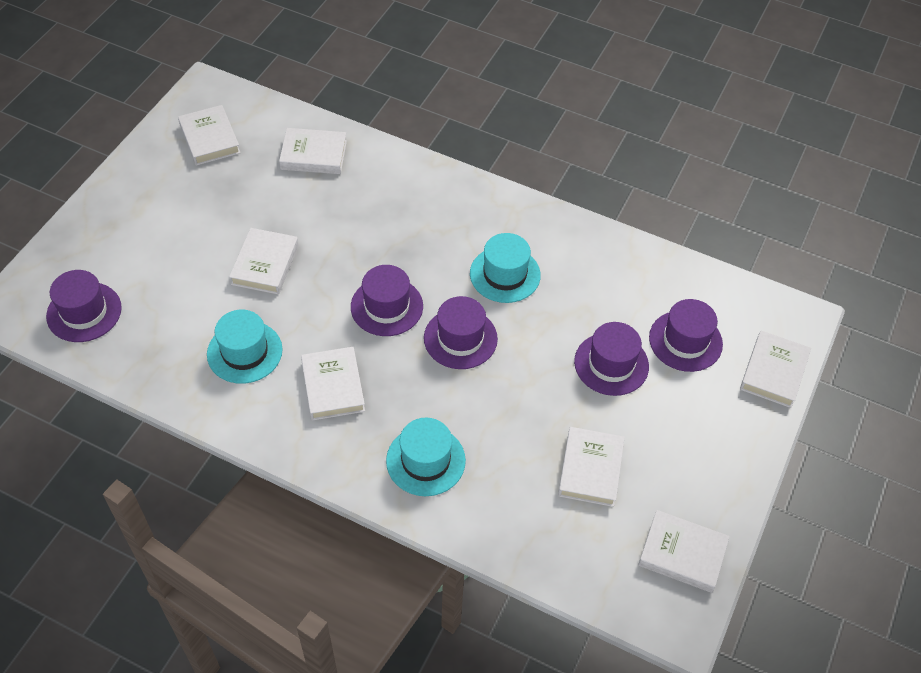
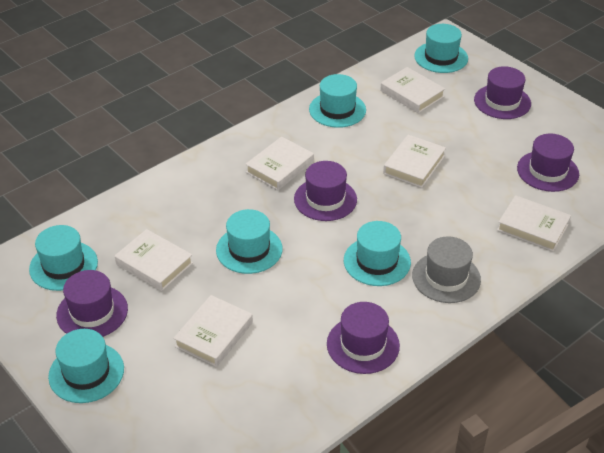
grey hat: 0 -> 1
turquoise hat: 3 -> 6
white book: 7 -> 6

